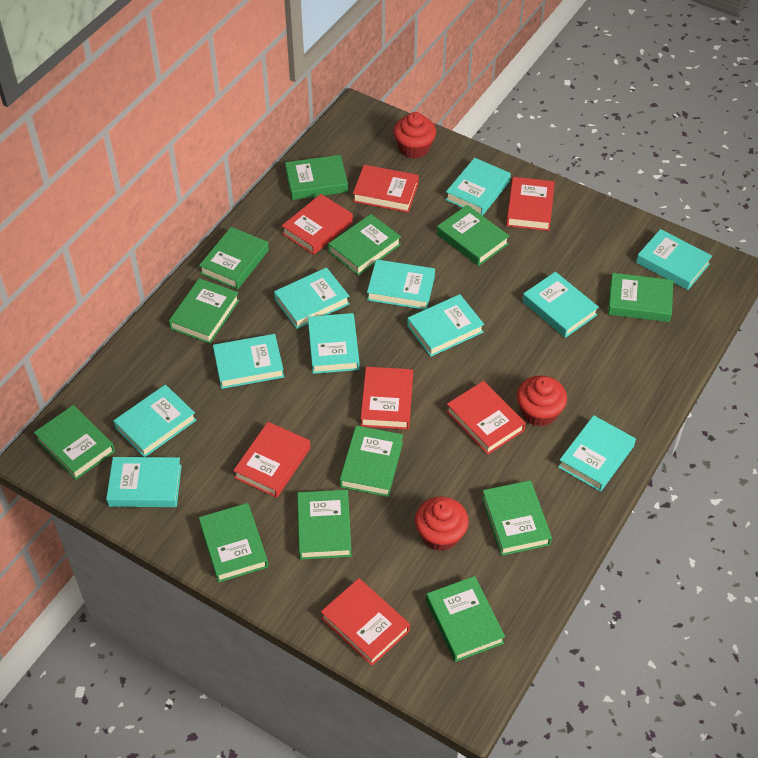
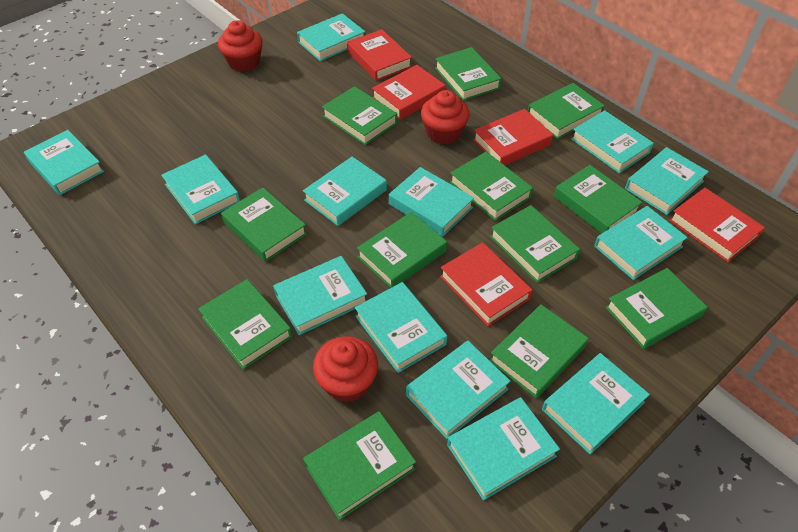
red book: 7 -> 5
turquoise book: 11 -> 13

